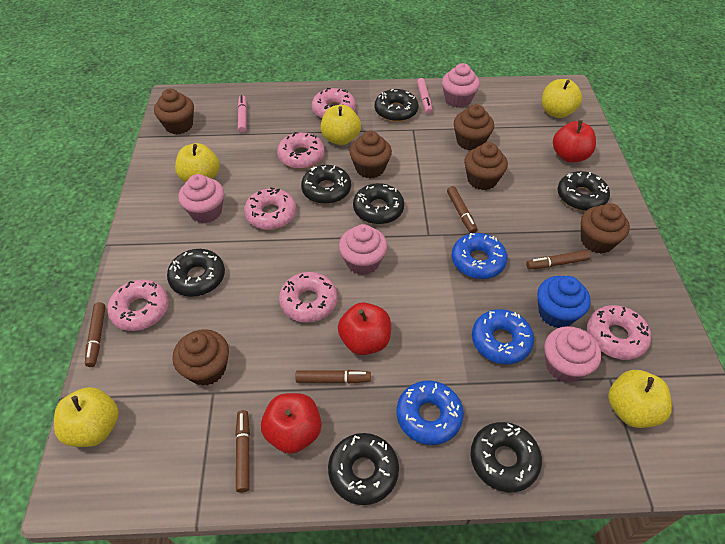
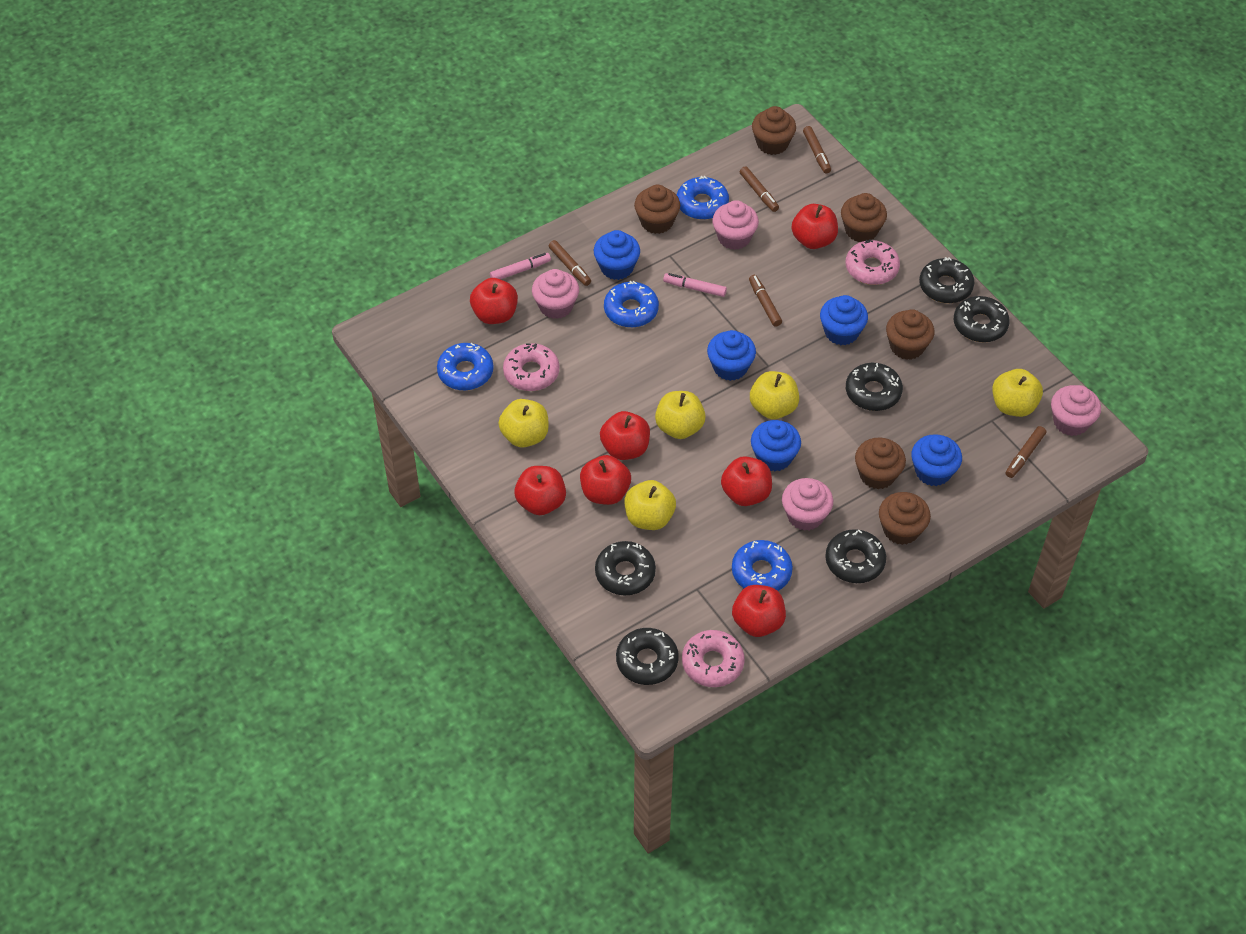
black donut: 7 -> 6
blue cupcake: 1 -> 5
blue donut: 3 -> 4
pink donut: 6 -> 3
red apple: 3 -> 7

